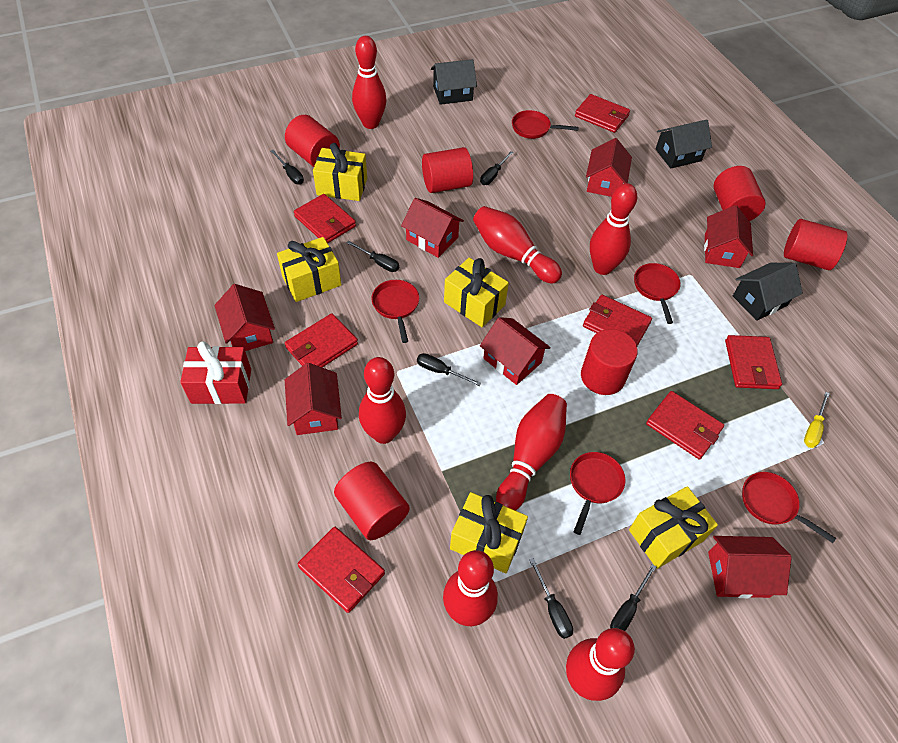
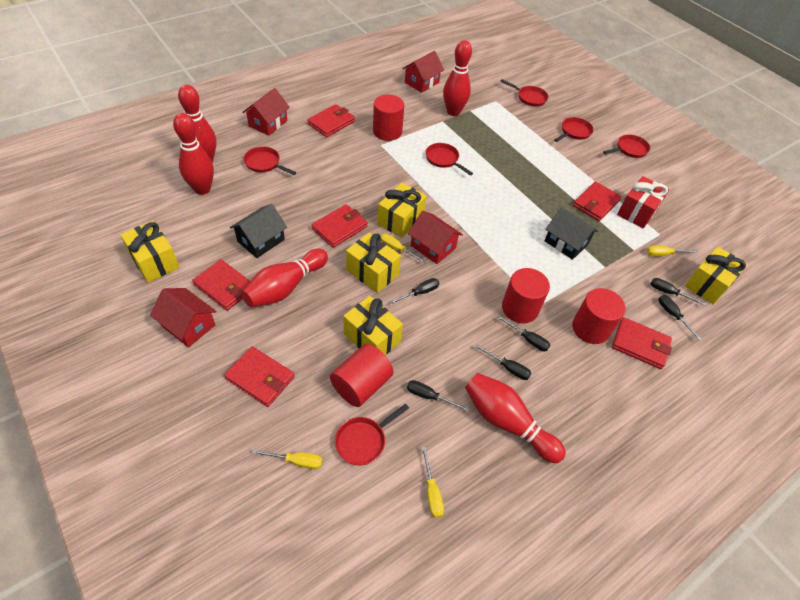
black house: 3 -> 2
red bowling pin: 7 -> 5
red cylinder: 6 -> 4
red house: 7 -> 4
red pan: 5 -> 6
red wallet: 7 -> 6
yellow screwdriver: 1 -> 4

